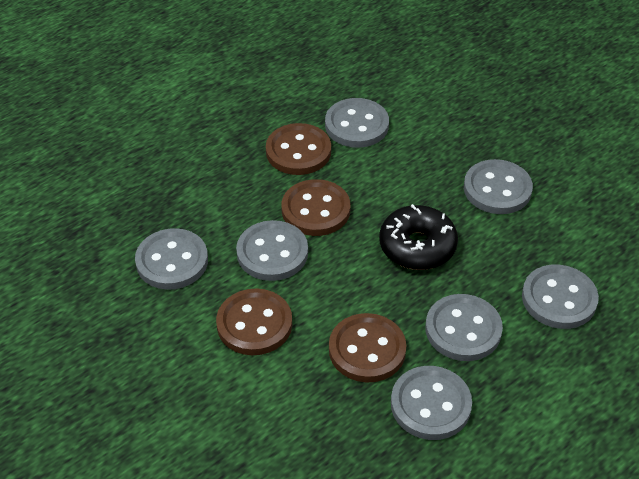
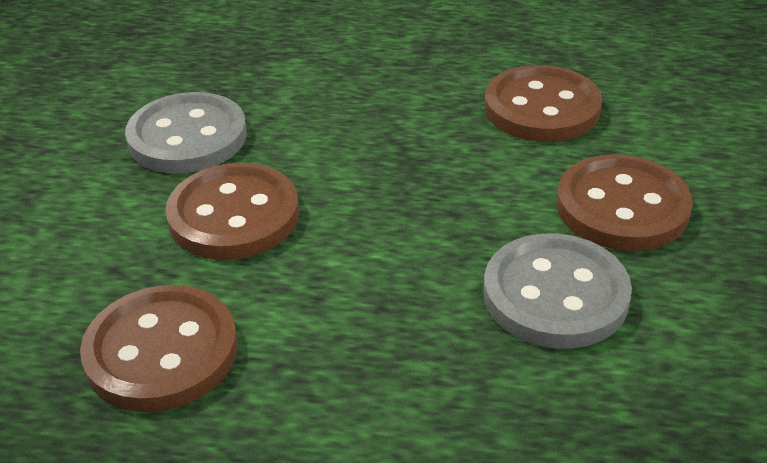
black donut: 1 -> 0
grey button: 7 -> 2

